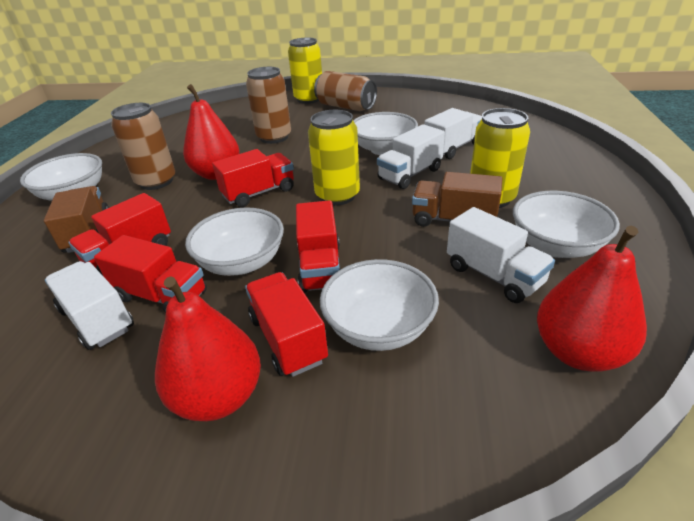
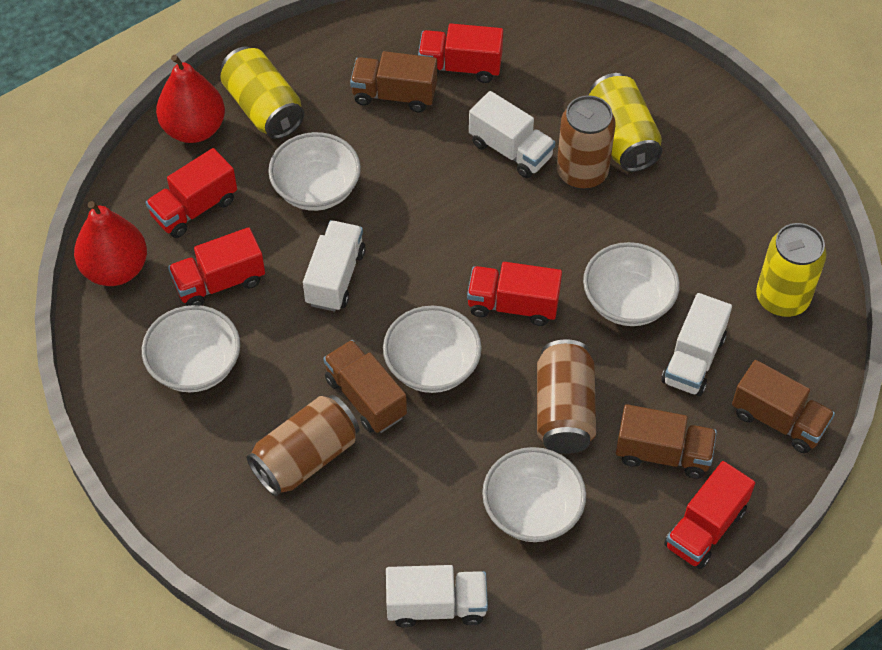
brown truck: 2 -> 4
red pear: 3 -> 2

